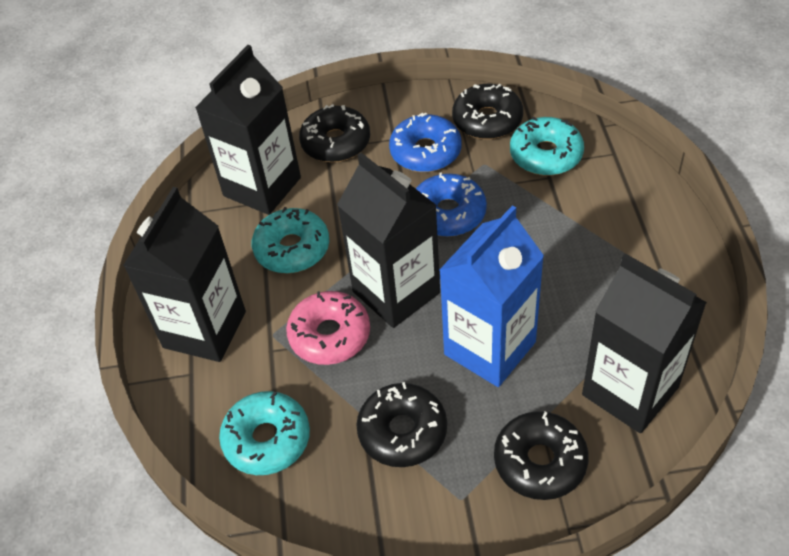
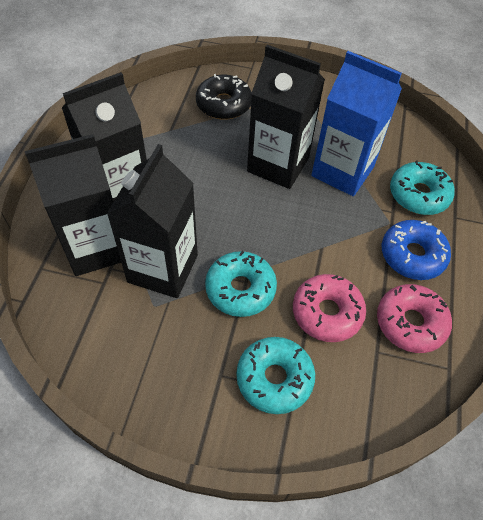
black donut: 4 -> 1
blue donut: 2 -> 1
pink donut: 1 -> 2

